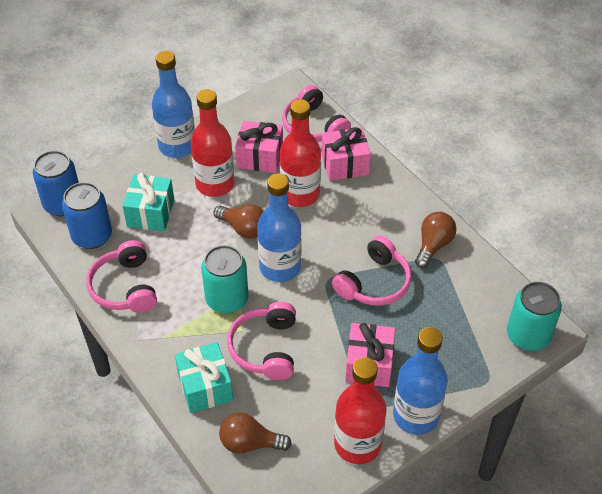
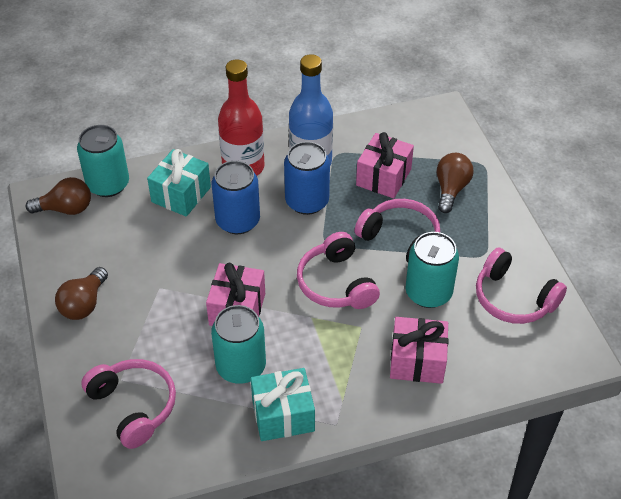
blue bottle: 3 -> 1
red bottle: 3 -> 1
turquoise can: 2 -> 3

